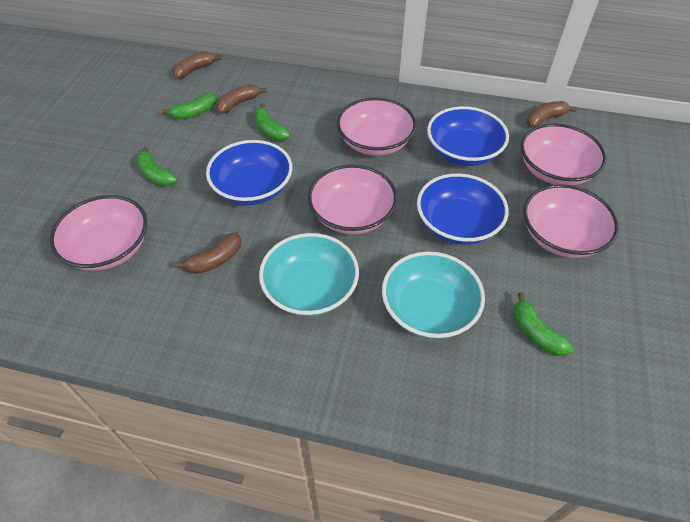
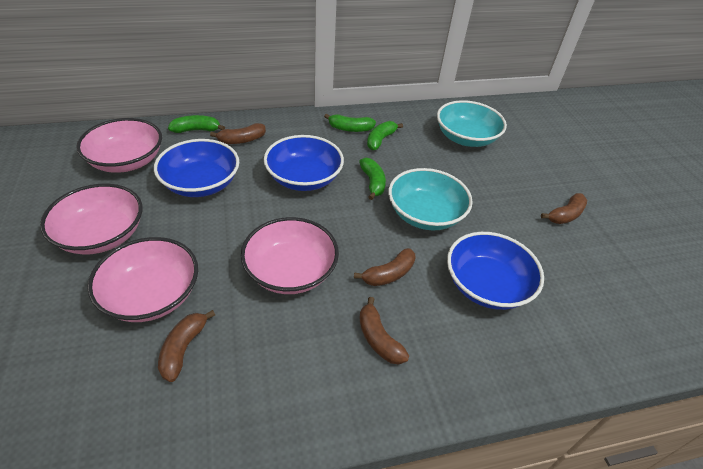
brown banana: 4 -> 5
pink bowl: 5 -> 4

